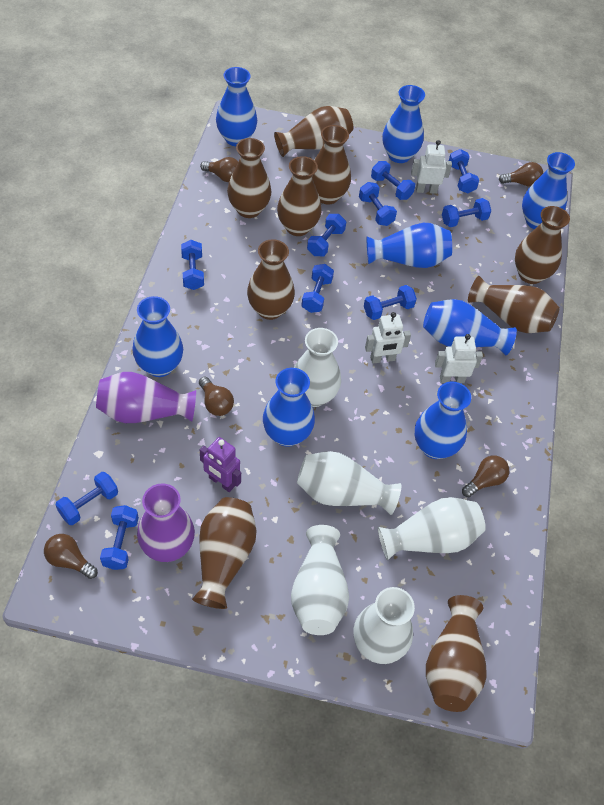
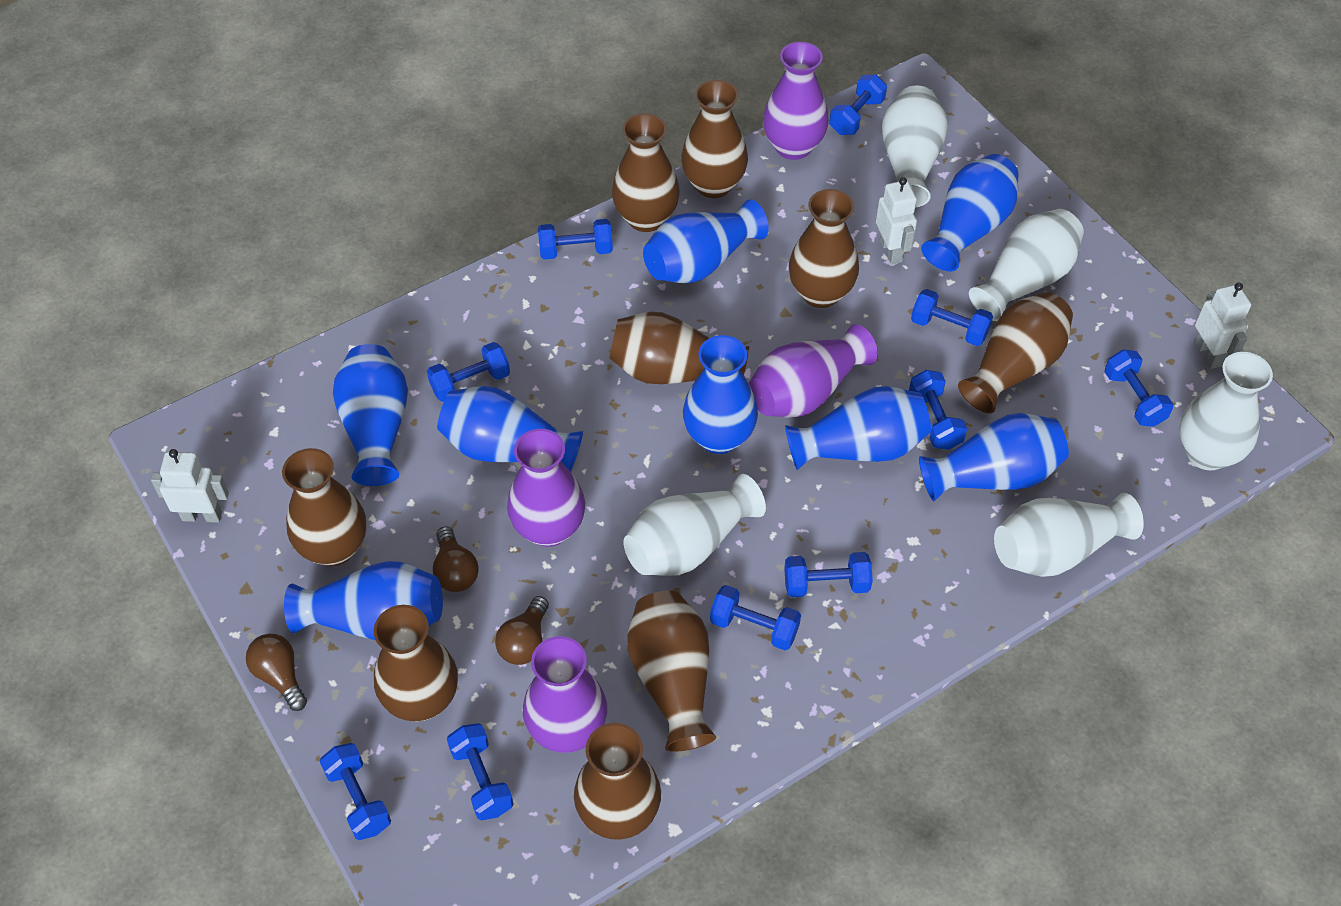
brown light bulb: 5 -> 3
purple robot: 1 -> 0
purple vase: 2 -> 4

